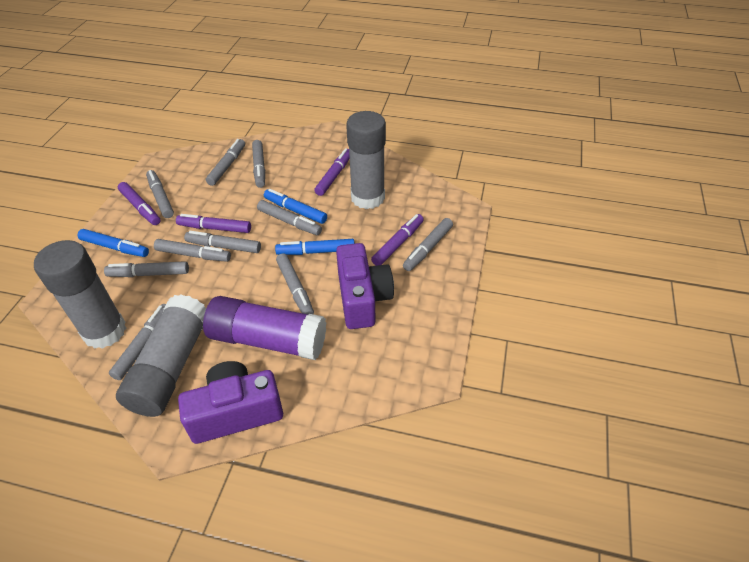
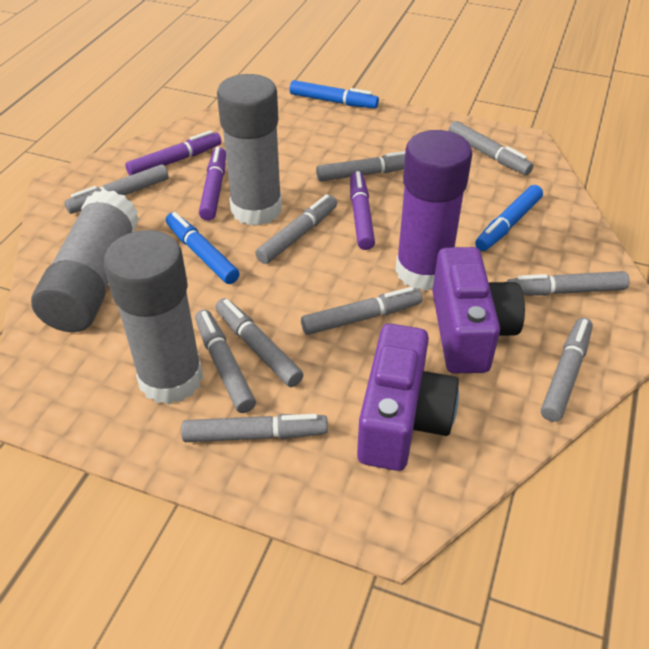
purple marker: 4 -> 3

